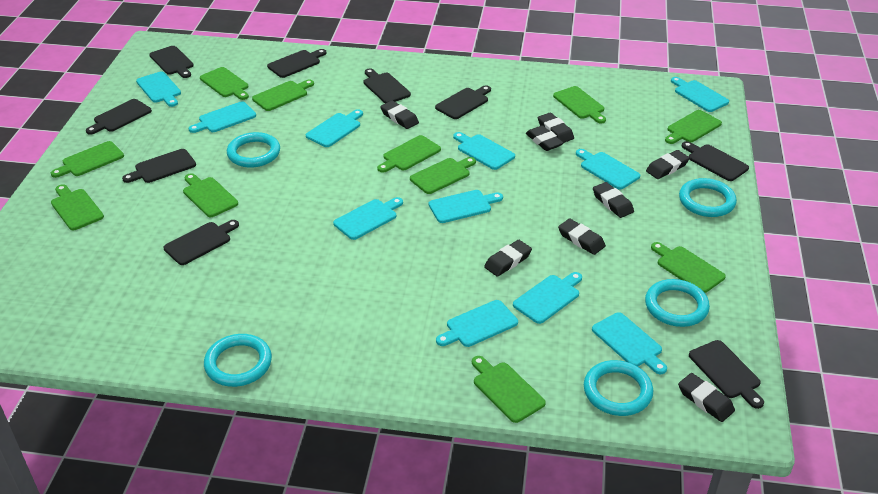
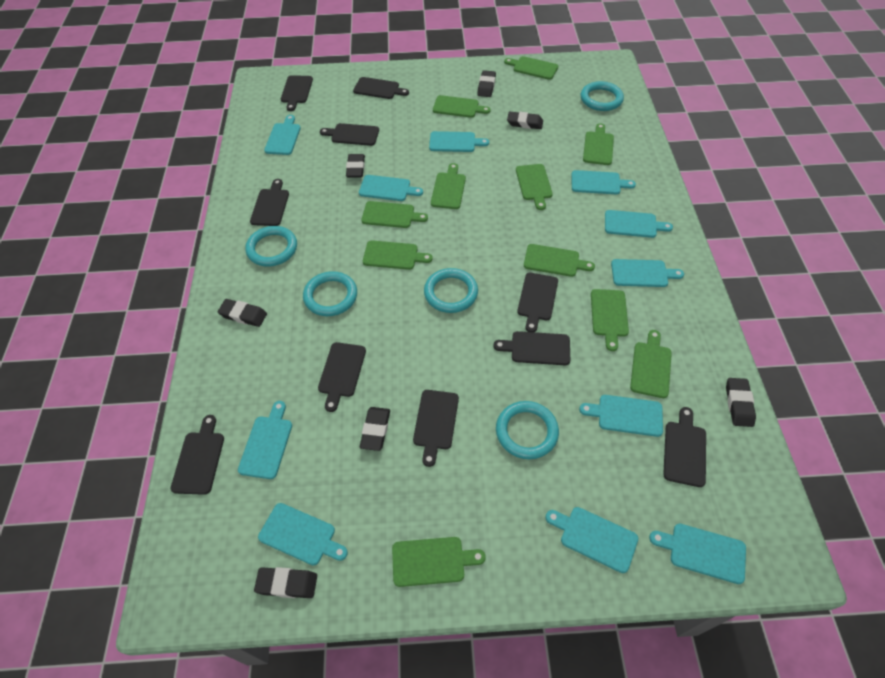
black cutting board: 9 -> 10
black eraser: 8 -> 7

